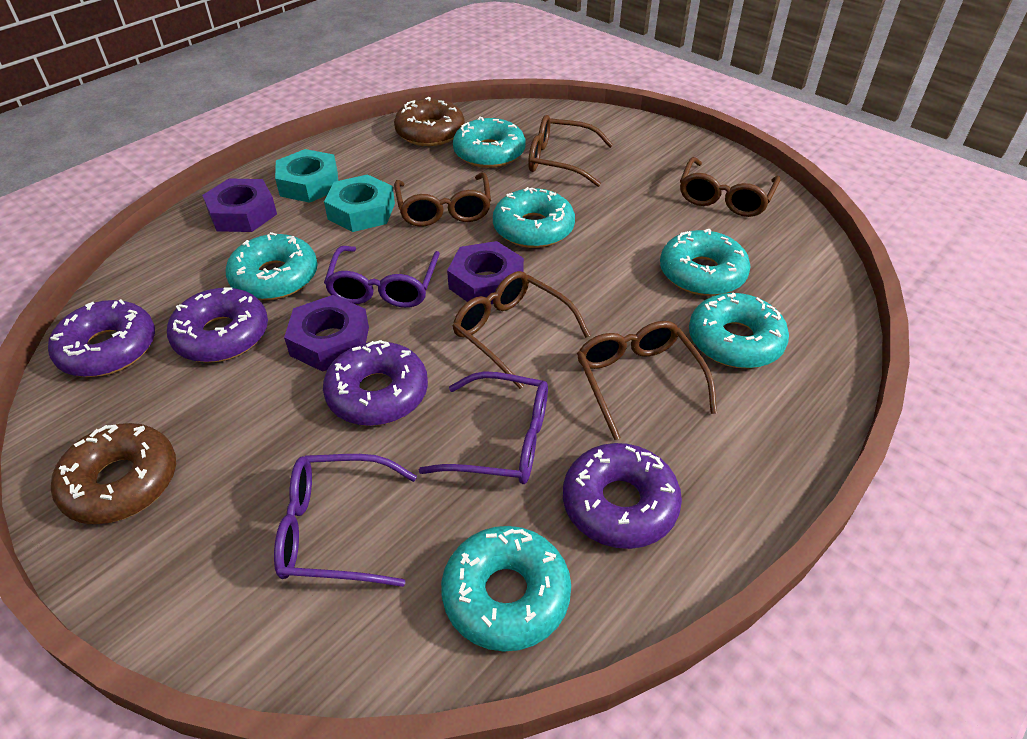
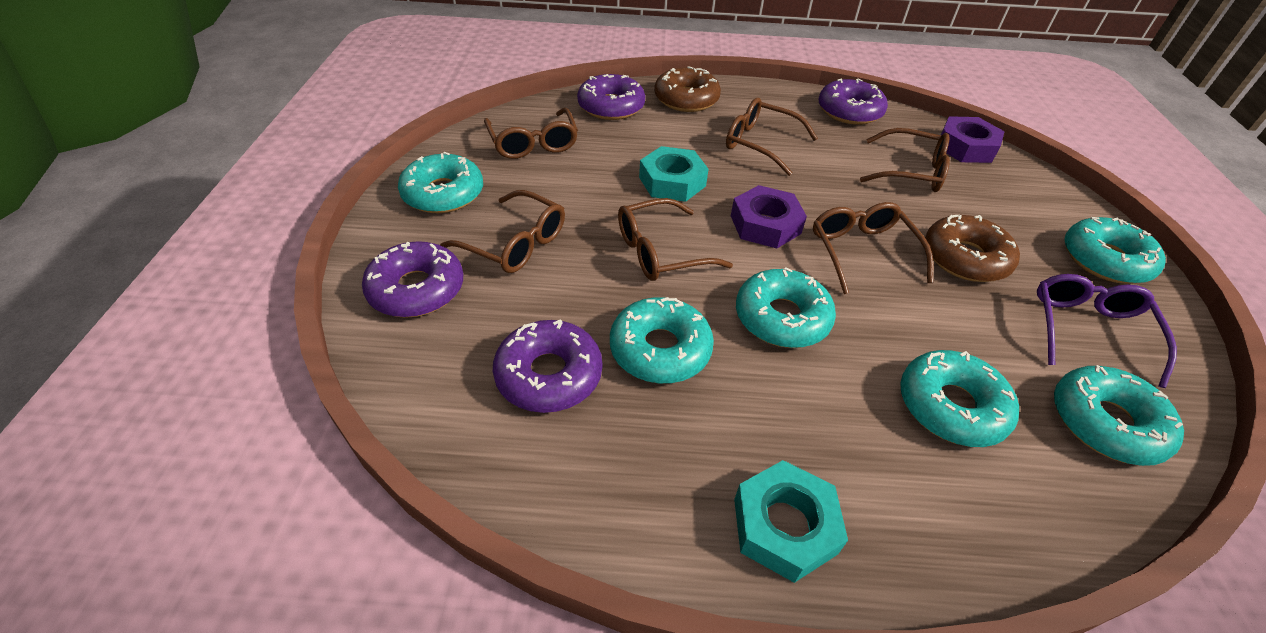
brown glasses: 5 -> 6
purple glasses: 3 -> 1
purple nut: 3 -> 2

